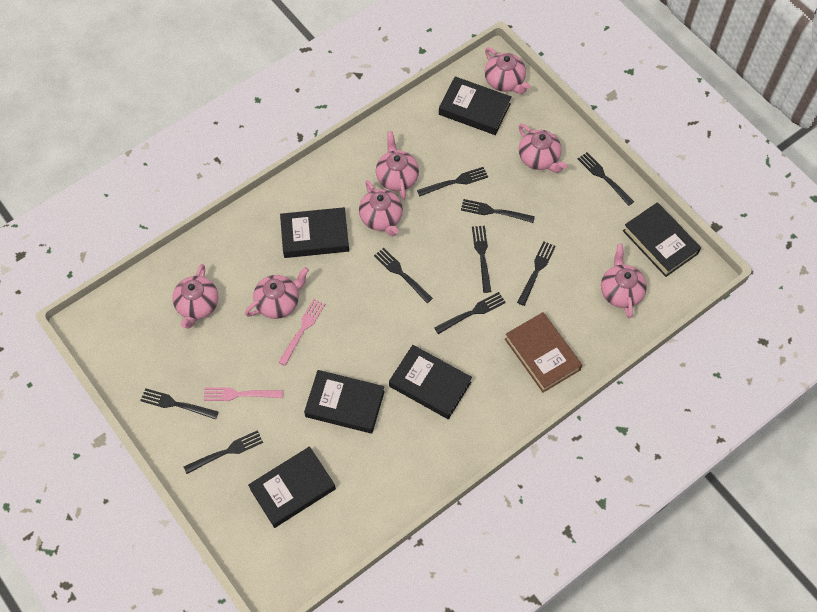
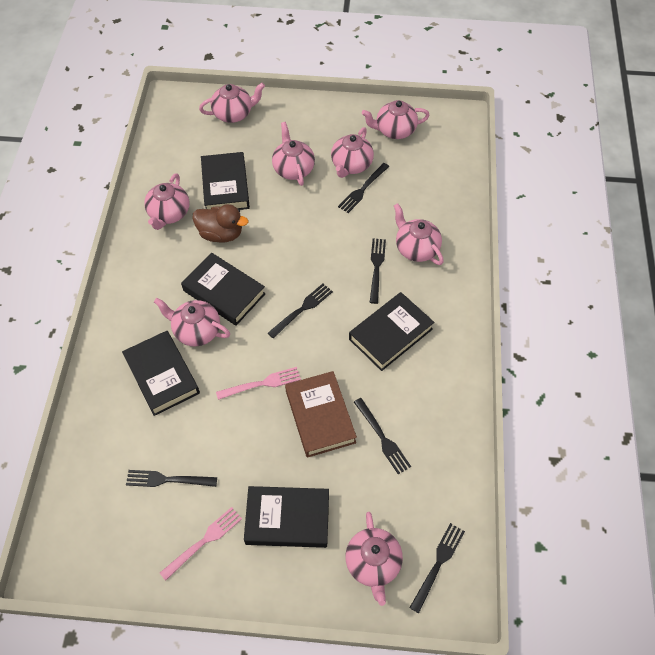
black book: 6 -> 5
black fork: 9 -> 6
brown duck: 0 -> 1
pink teapot: 7 -> 8

